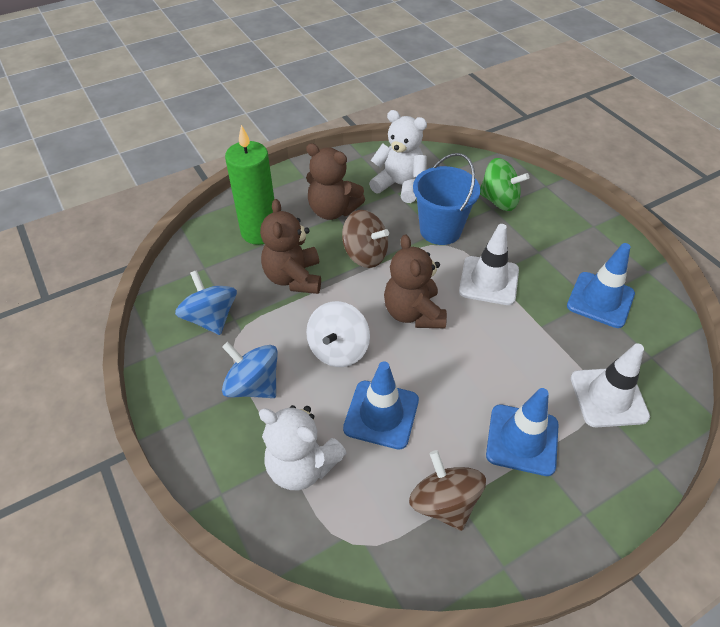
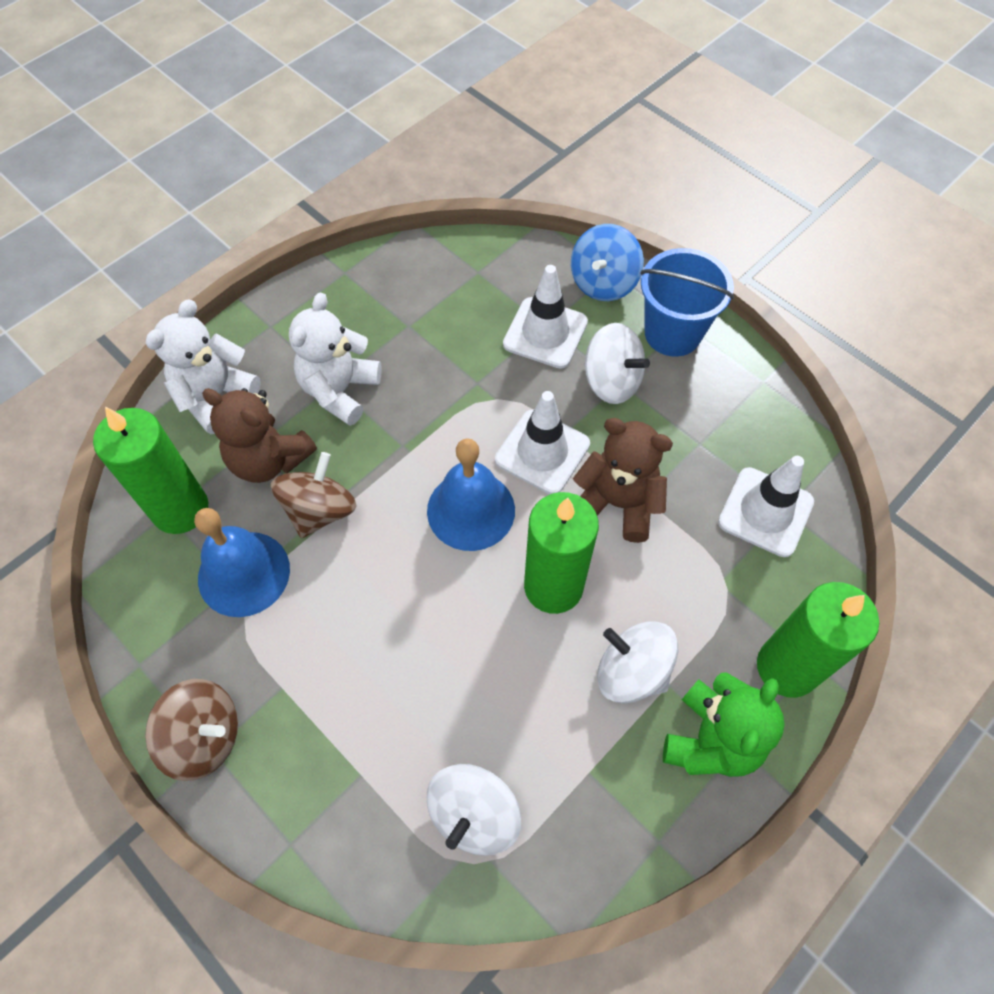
blue bell: 0 -> 2
blue spinning top: 2 -> 1
blue traffic cone: 3 -> 0
brown teddy bear: 3 -> 2
green candle: 1 -> 3
green spinning top: 1 -> 0
green teddy bear: 0 -> 1
white spinning top: 1 -> 3
white traffic cone: 2 -> 3

